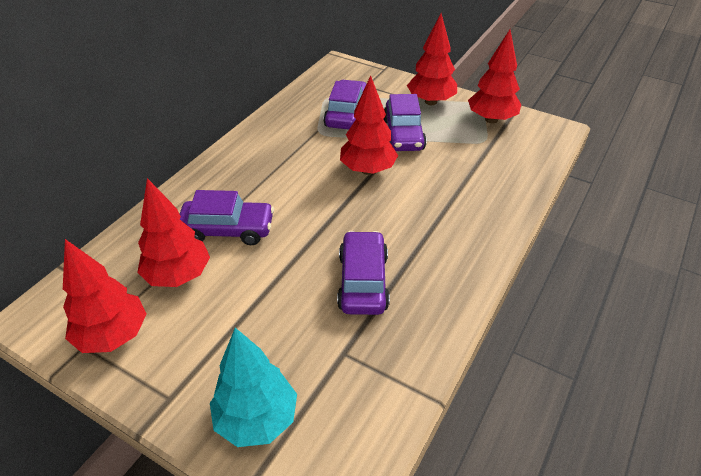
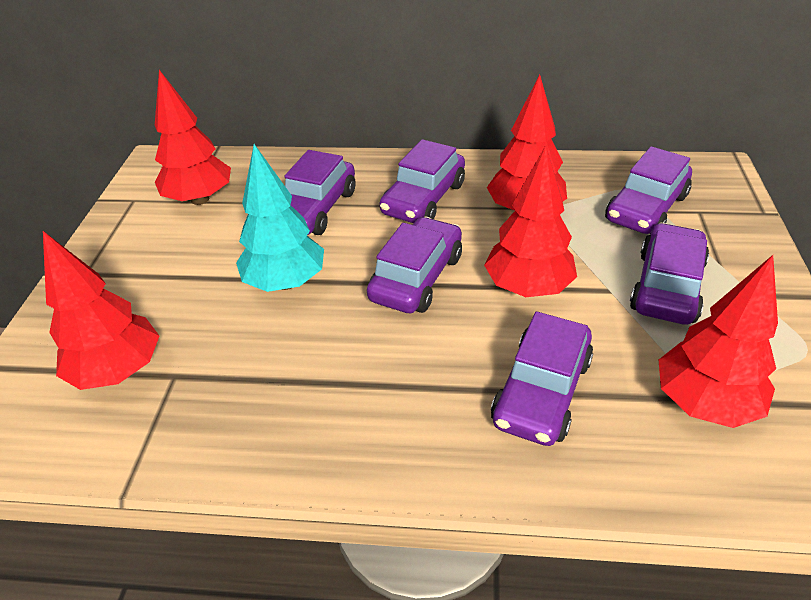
purple car: 4 -> 6

